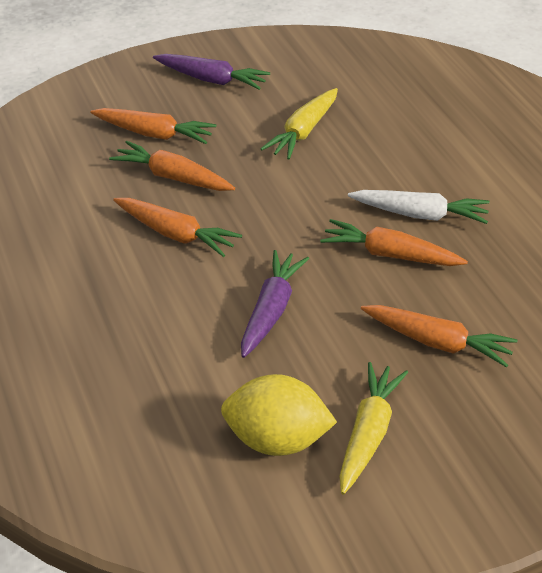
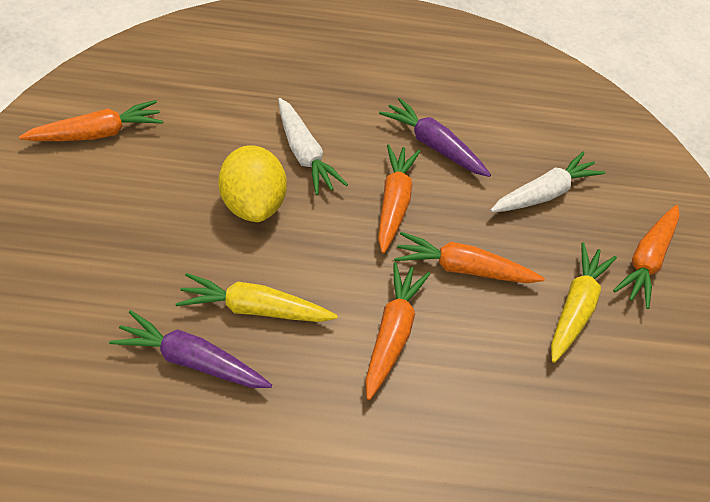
white carrot: 1 -> 2

